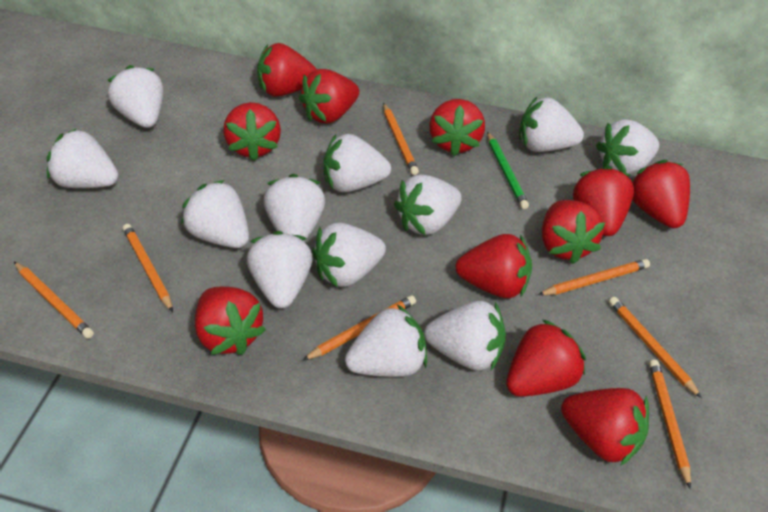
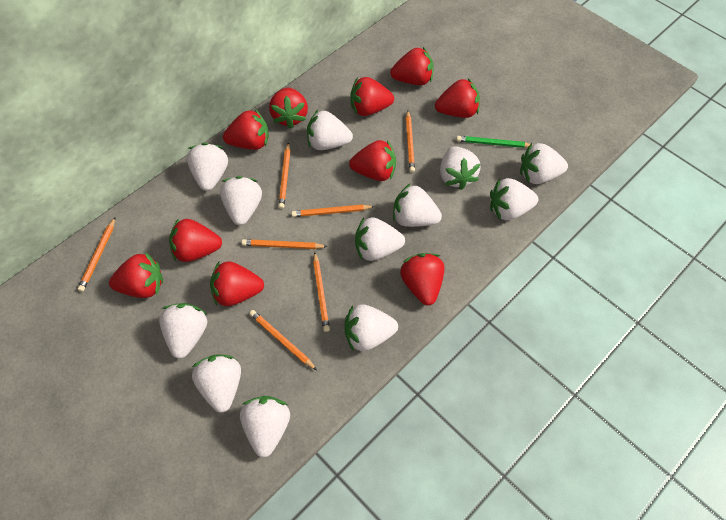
red strawberry: 11 -> 10

